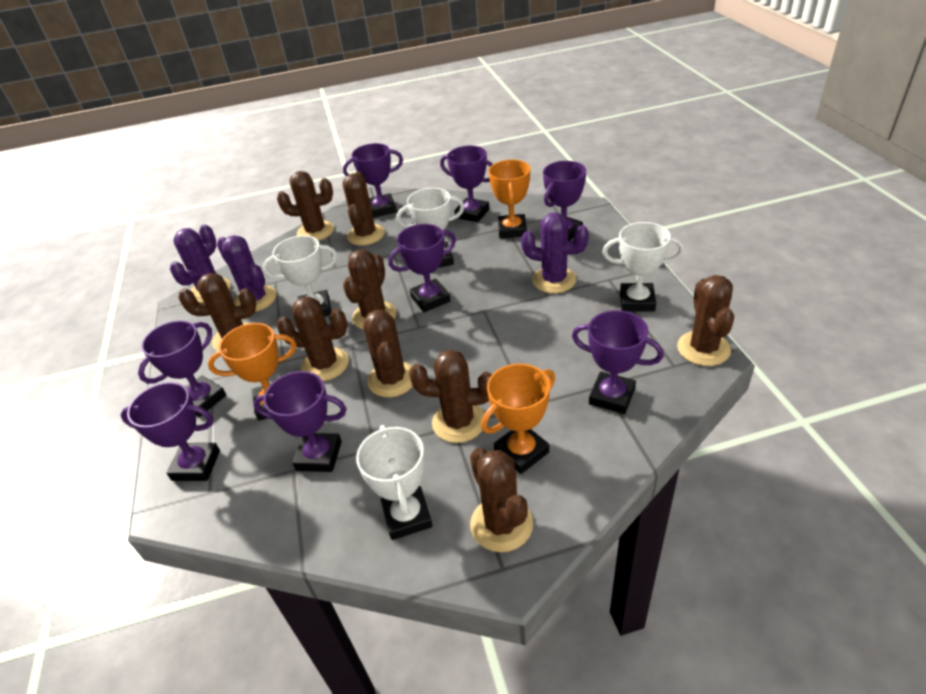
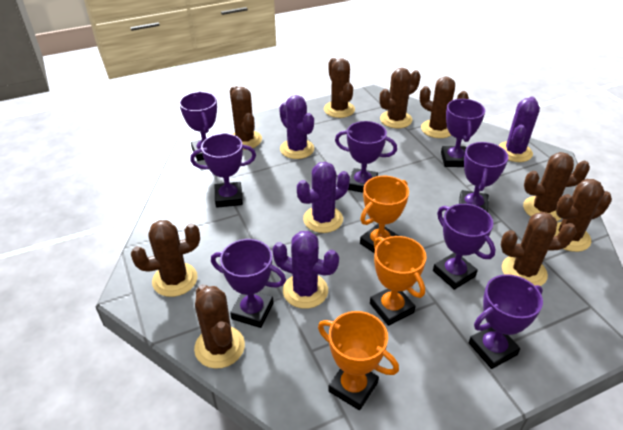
purple cactus: 3 -> 4
white trophy: 4 -> 0

